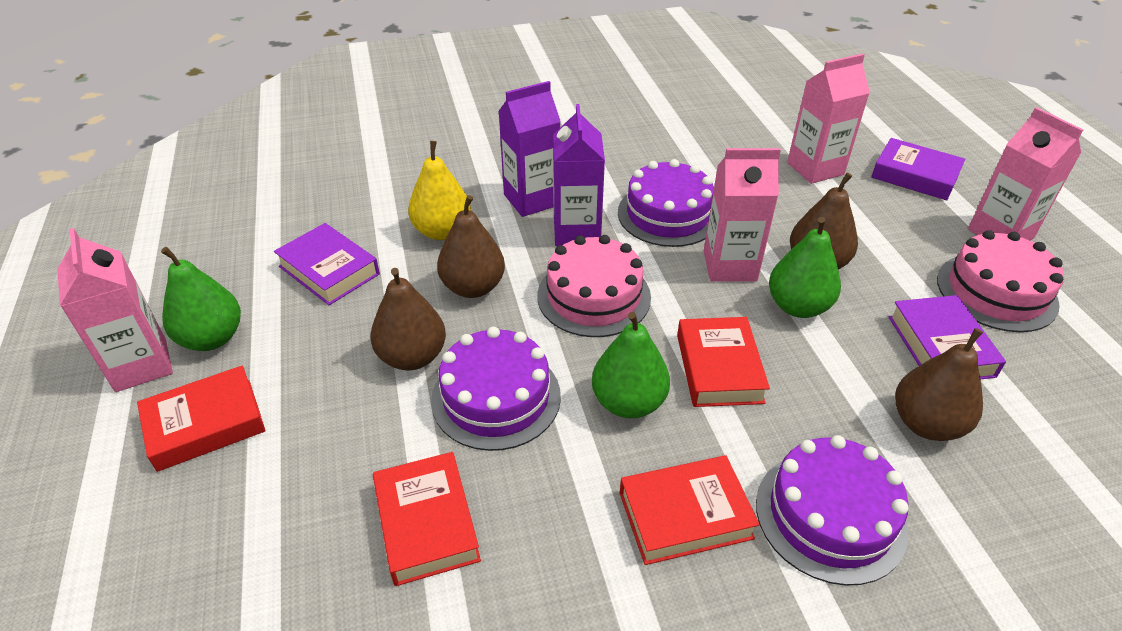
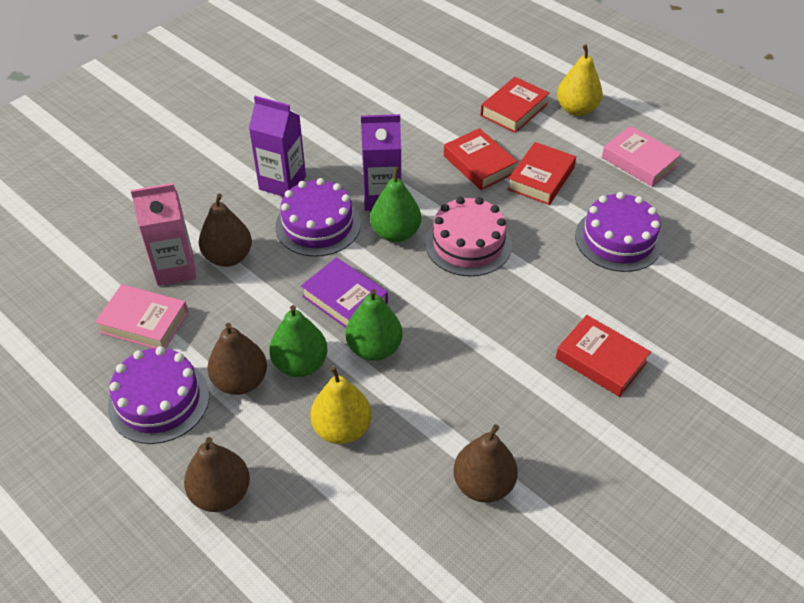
pink book: 0 -> 2
pink cake: 2 -> 1
pink carton: 4 -> 1
purple book: 3 -> 1
yellow pear: 1 -> 2

